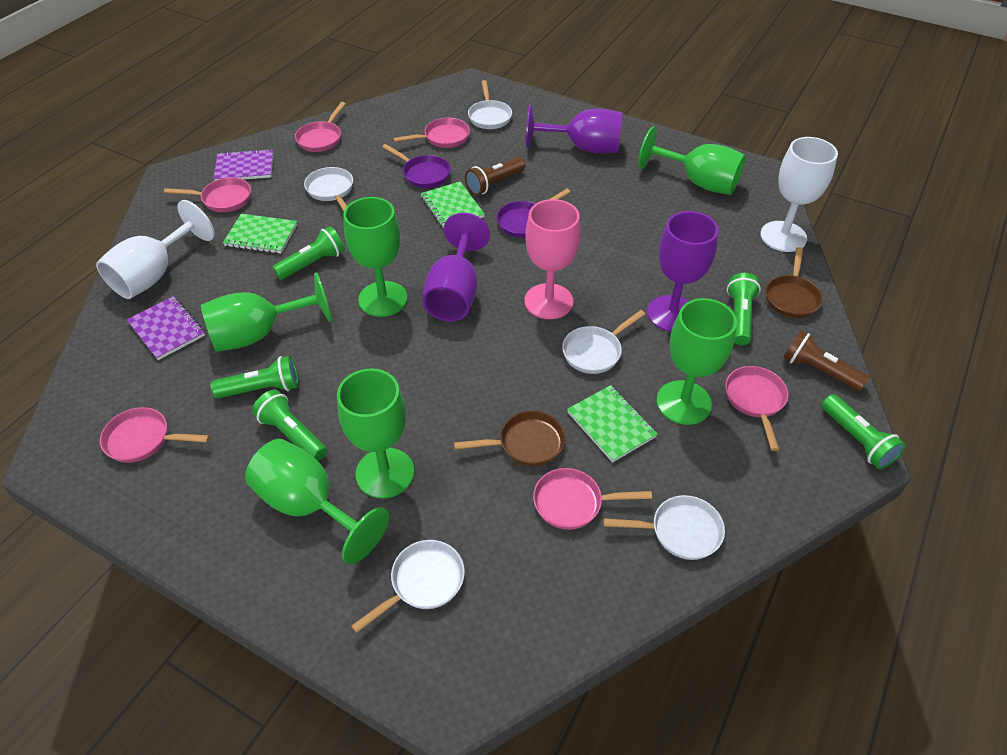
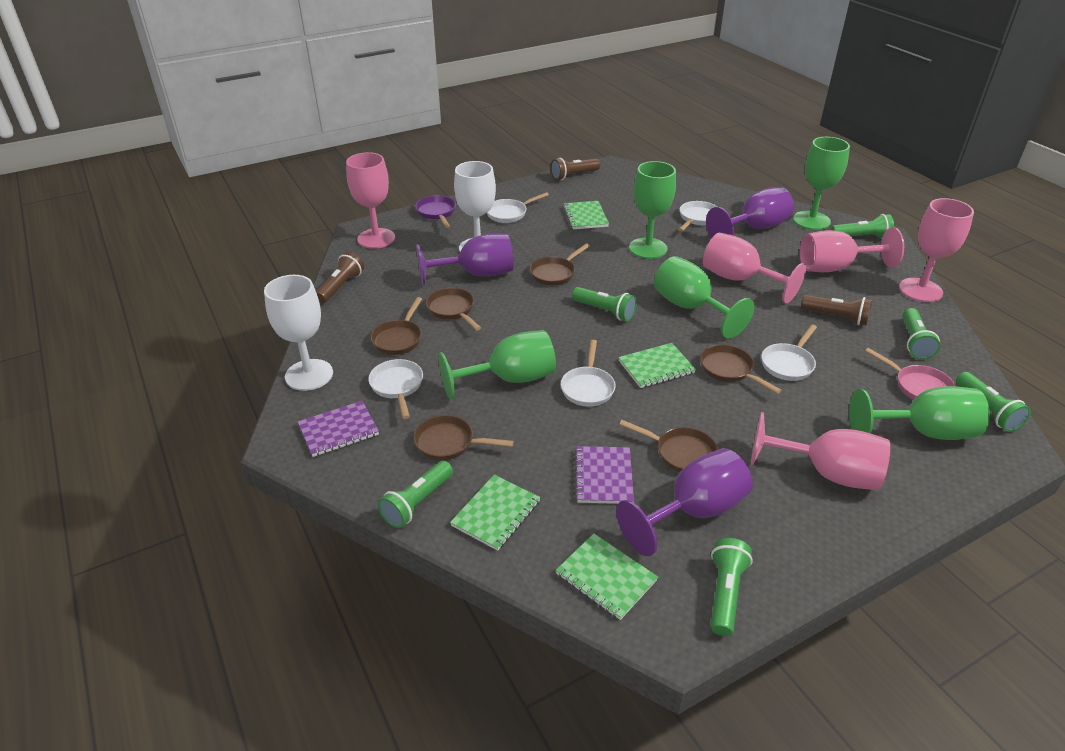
brown flashlight: 2 -> 3
brown pan: 2 -> 6
green flashlight: 5 -> 6
green goblet: 6 -> 5
green notebook: 3 -> 4
pink goblet: 1 -> 5
pink pan: 6 -> 1
purple pan: 2 -> 1

